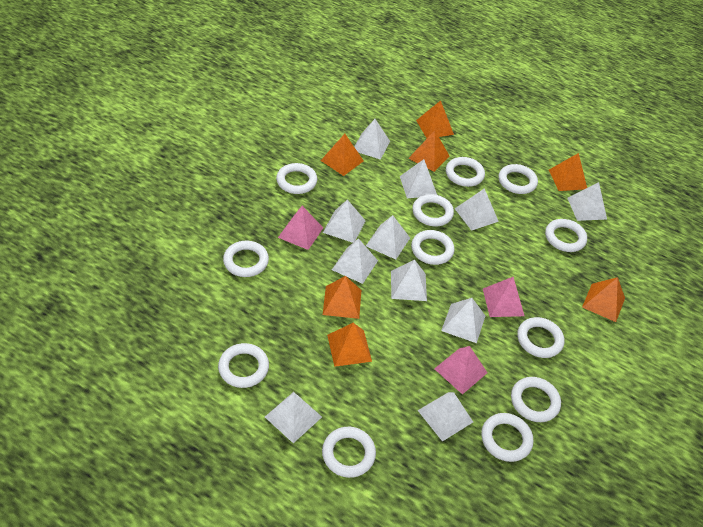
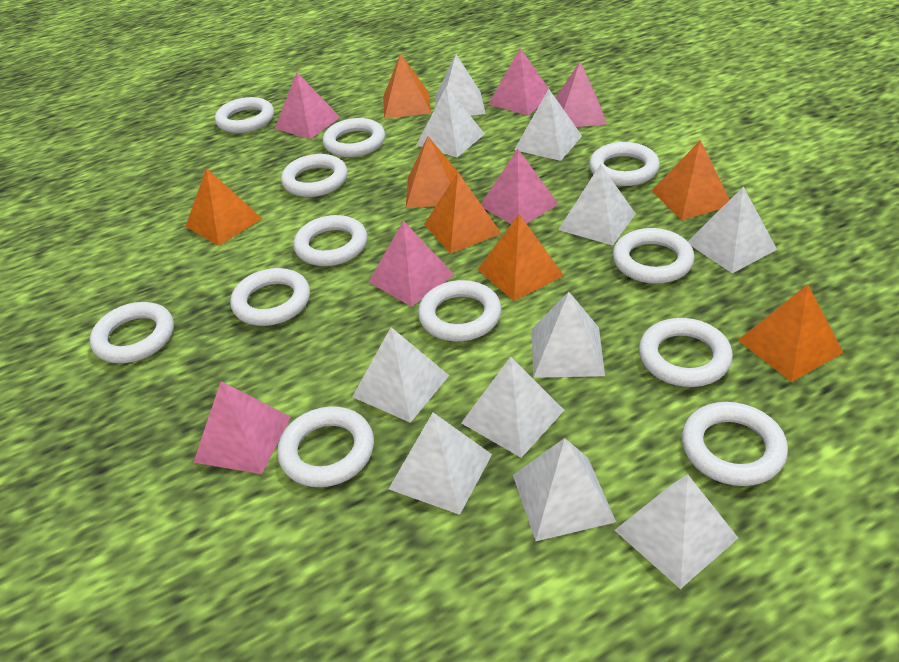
pink pyramid: 3 -> 6

